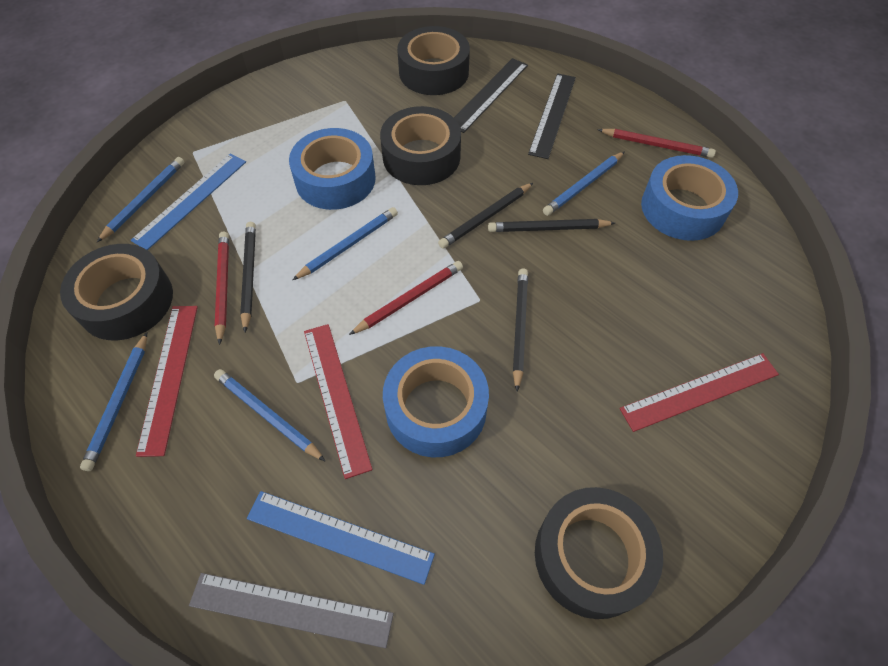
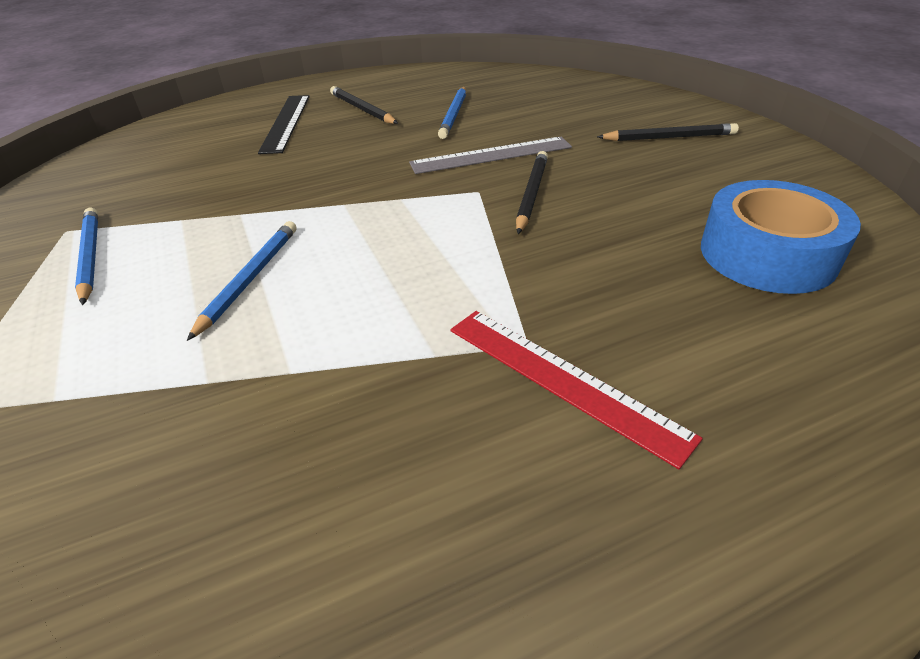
black pencil: 4 -> 3
black ruler: 2 -> 1
black tape: 4 -> 0
blue pencil: 5 -> 3
blue ruler: 2 -> 0
blue tape: 3 -> 1
red pencil: 3 -> 0
red ruler: 3 -> 1

